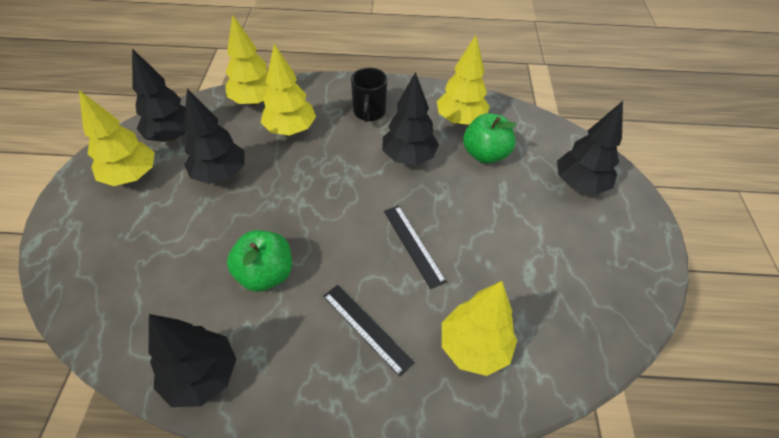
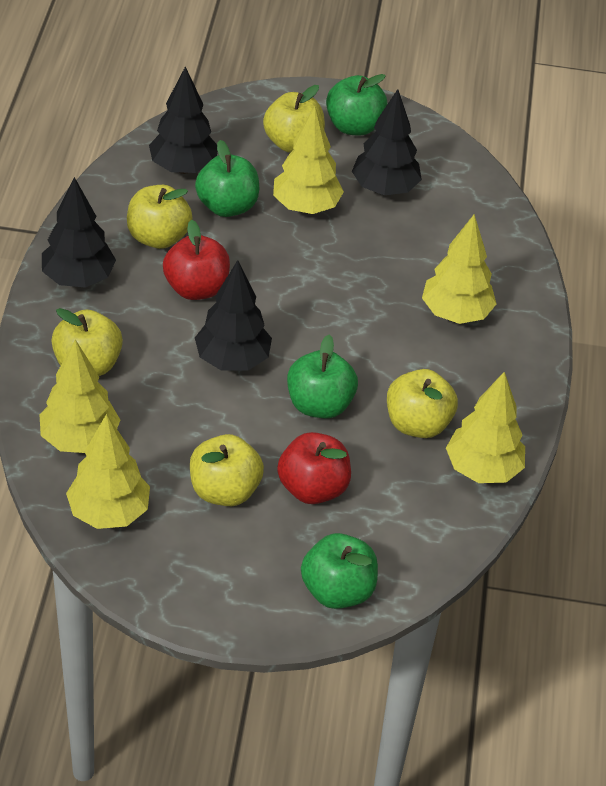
black mug: 1 -> 0
black ruler: 2 -> 0
black tree: 5 -> 4
green apple: 2 -> 4
red apple: 0 -> 2
yellow apple: 0 -> 5

